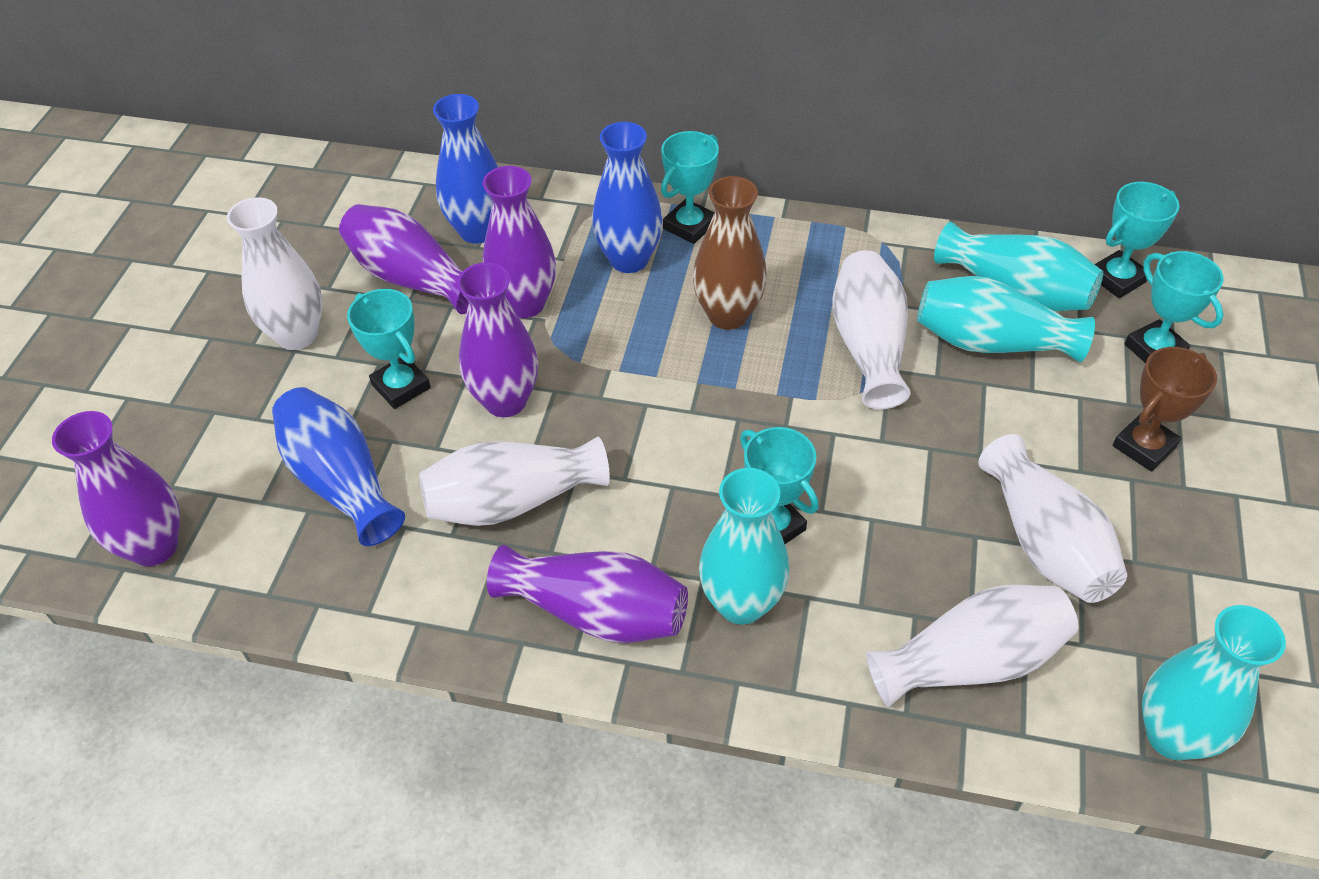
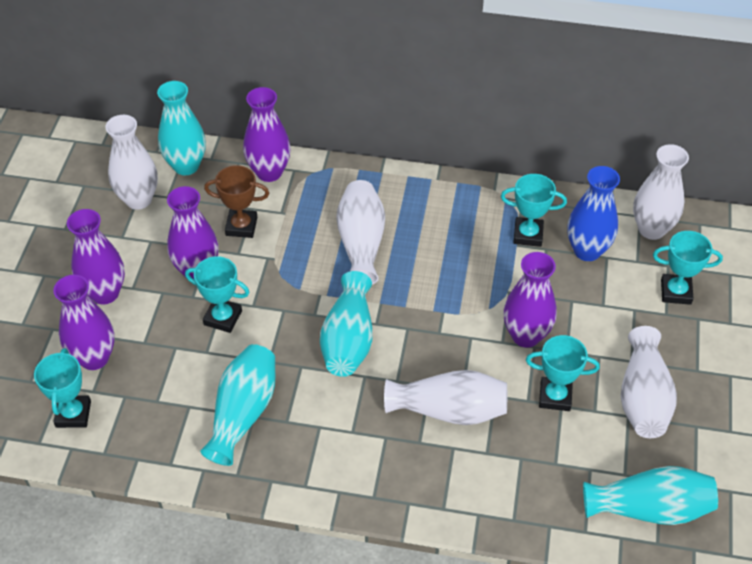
blue vase: 3 -> 1
brown vase: 1 -> 0

